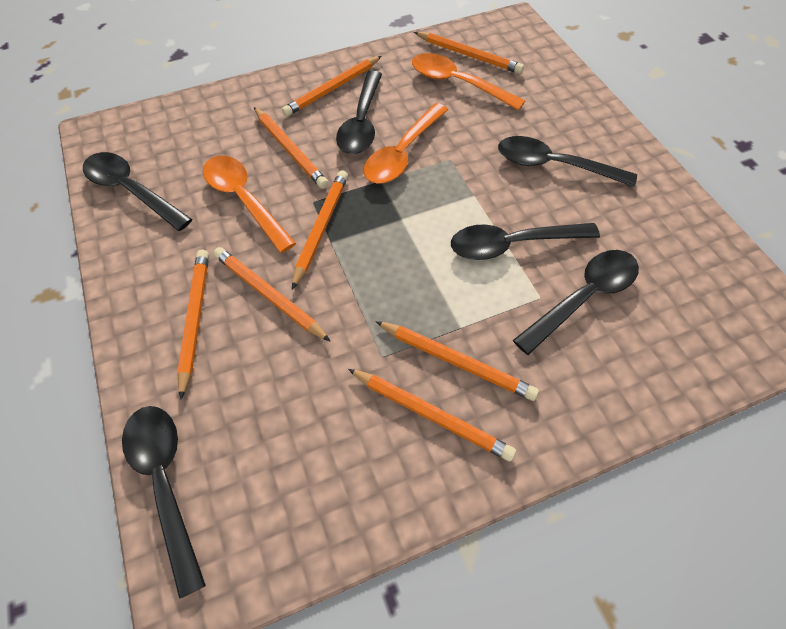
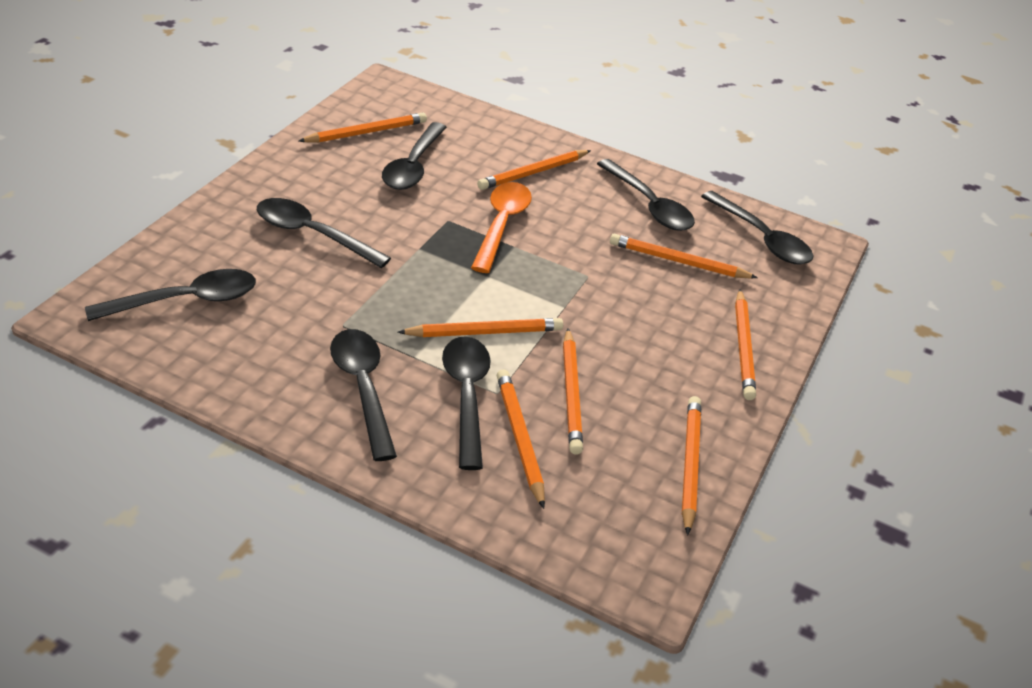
black spoon: 6 -> 7
orange spoon: 3 -> 1

